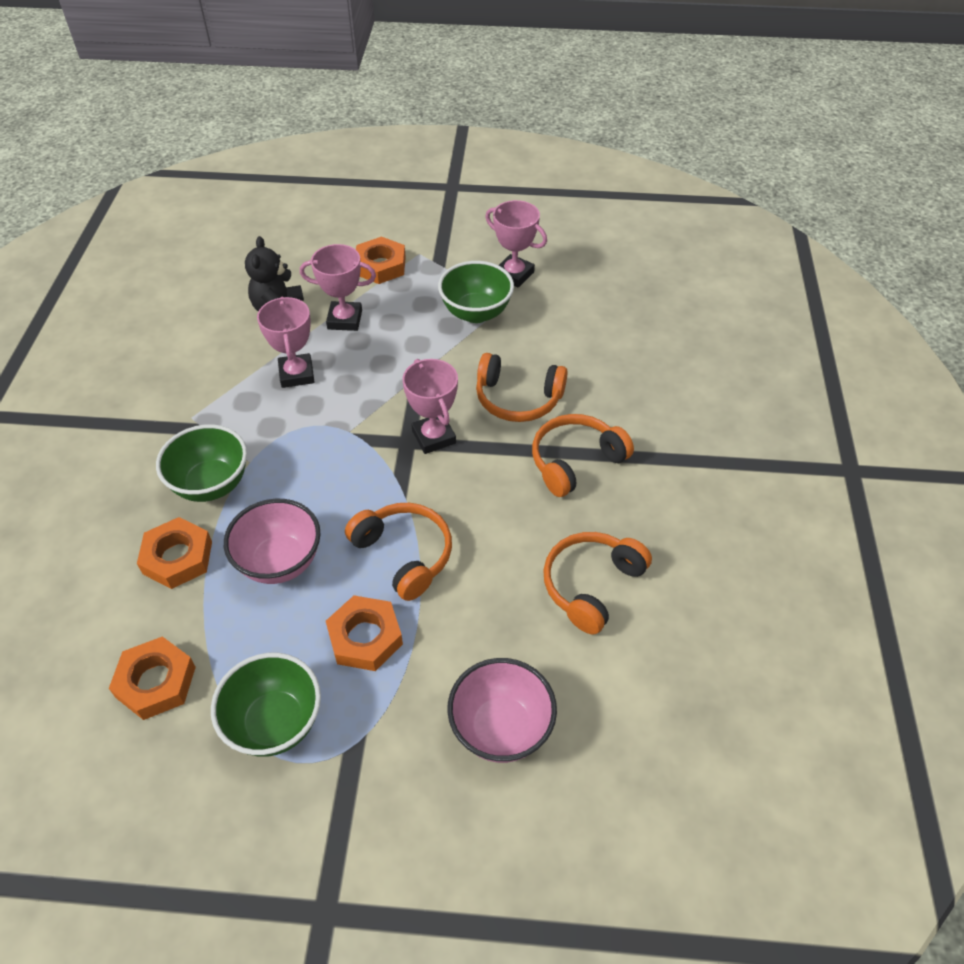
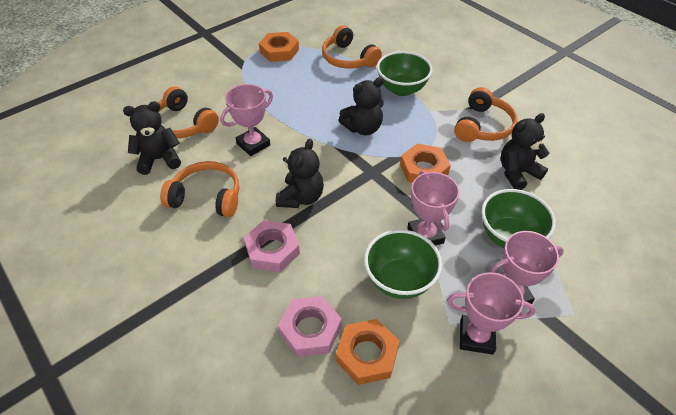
black teddy bear: 1 -> 4
orange nut: 4 -> 3
pink bowl: 2 -> 0
pink nut: 0 -> 2

